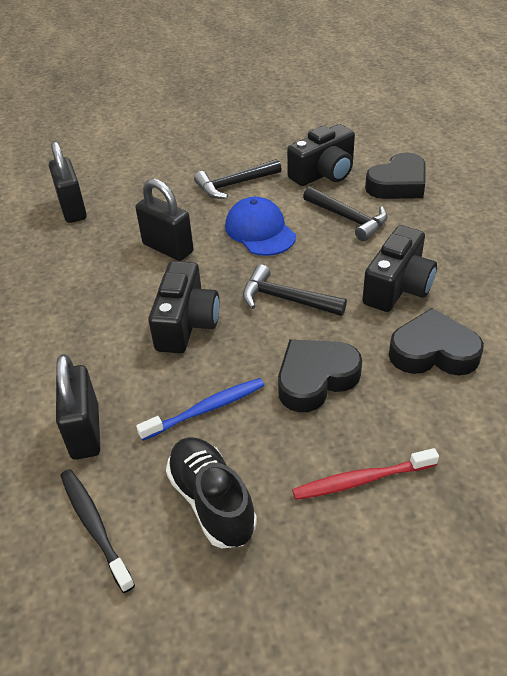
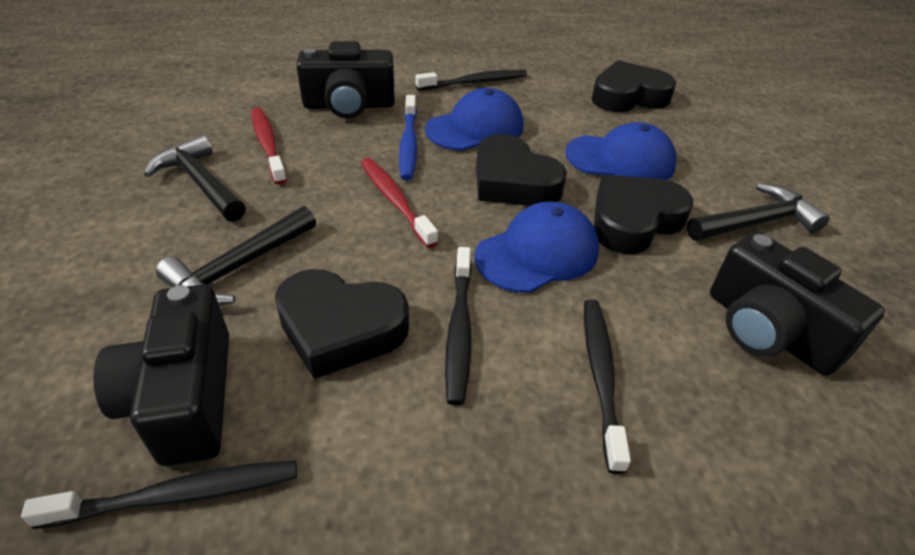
black heart: 3 -> 4
black padlock: 3 -> 0
black shoe: 1 -> 0
black toothbrush: 1 -> 4
blue cap: 1 -> 3
red toothbrush: 1 -> 2

